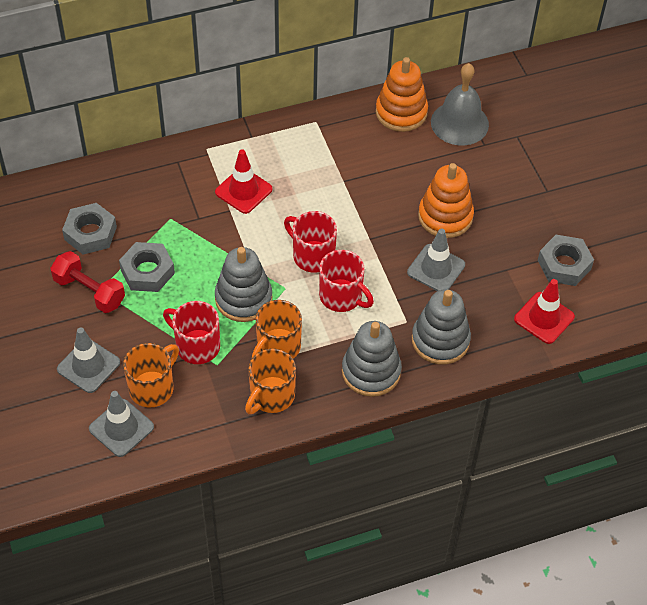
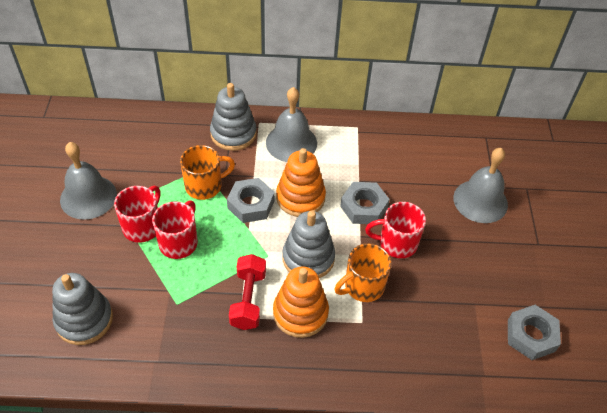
grey bell: 1 -> 3
grey traffic cone: 3 -> 0
orange mug: 3 -> 2
red traffic cone: 2 -> 0

